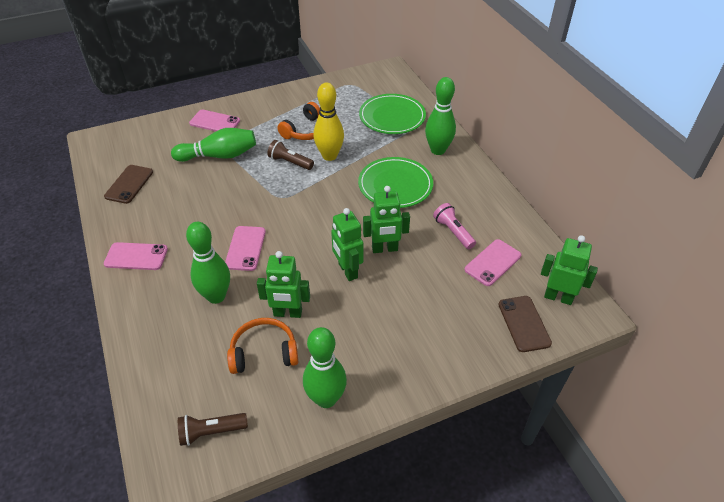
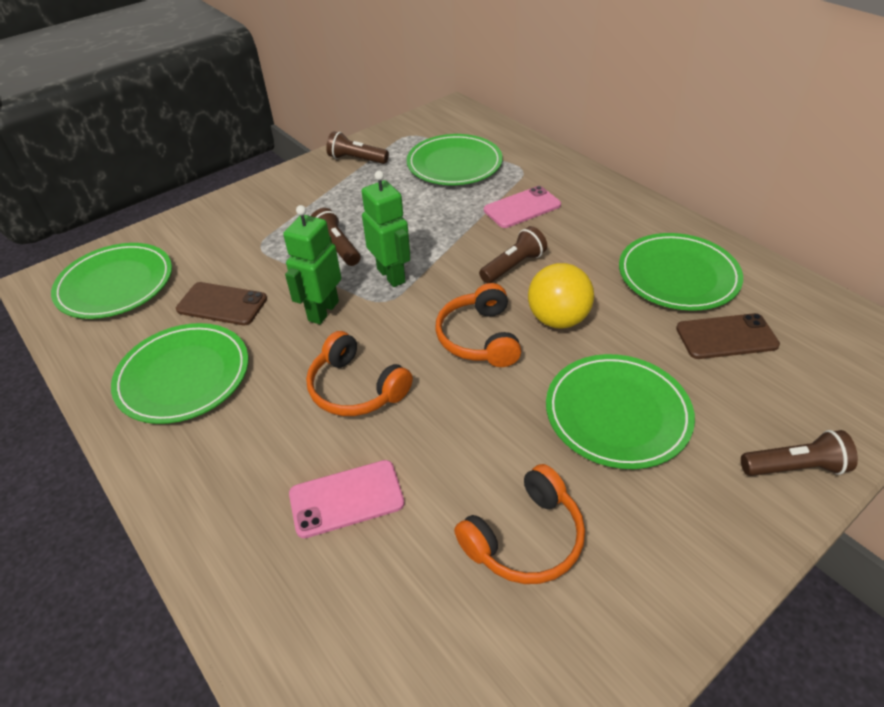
brown flashlight: 2 -> 4
green bowling pin: 4 -> 0
green plate: 2 -> 5
green robot: 4 -> 2
orange headphones: 2 -> 3
pink flashlight: 1 -> 0
pink phone: 4 -> 2
yellow ball: 0 -> 1
yellow bowling pin: 1 -> 0

